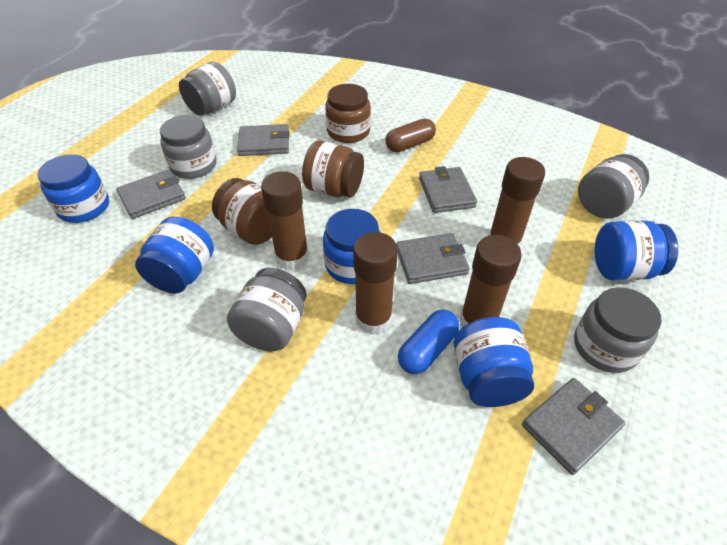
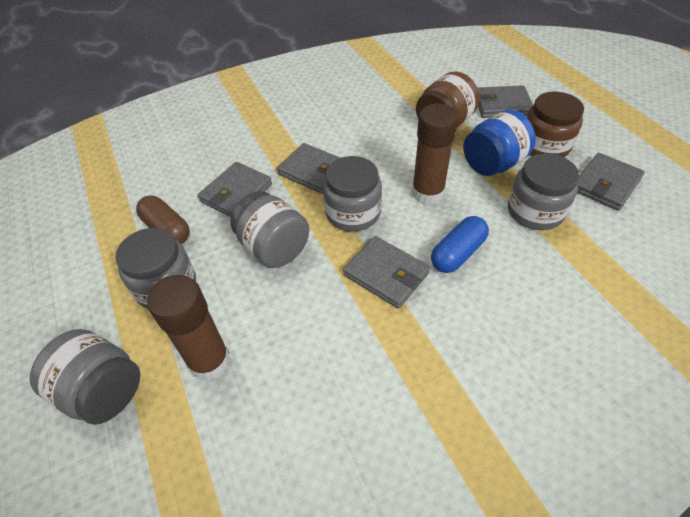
blue jar: 5 -> 1
brown glue stick: 4 -> 2
brown jar: 3 -> 2

